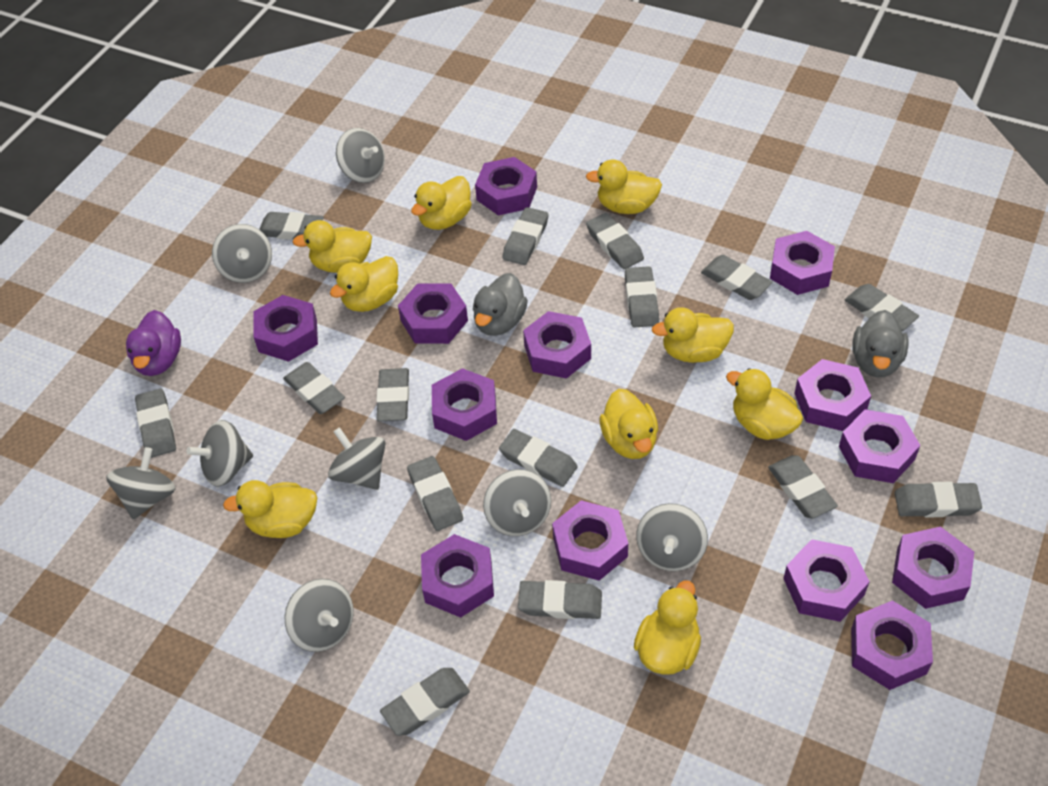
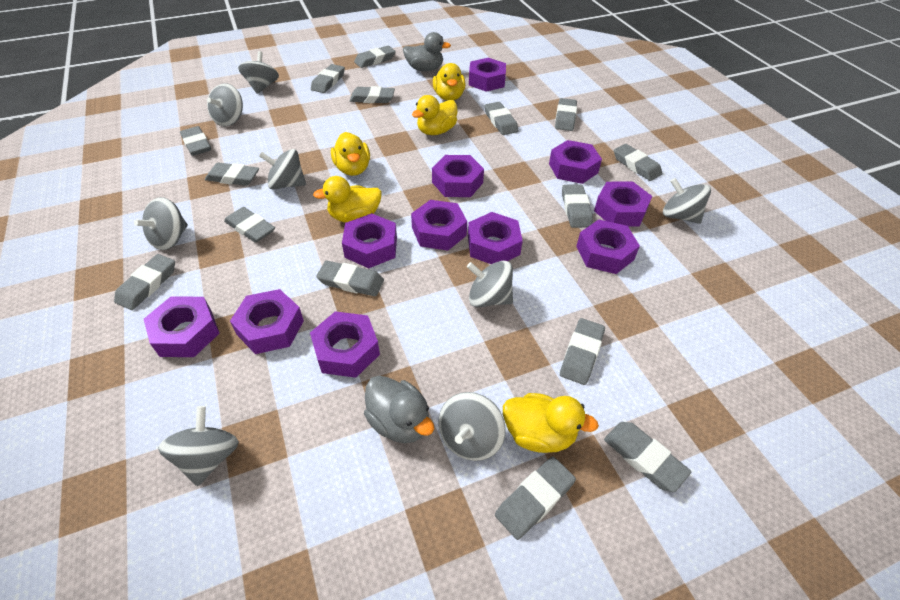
purple duck: 1 -> 0
purple nut: 13 -> 11
yellow duck: 9 -> 5

